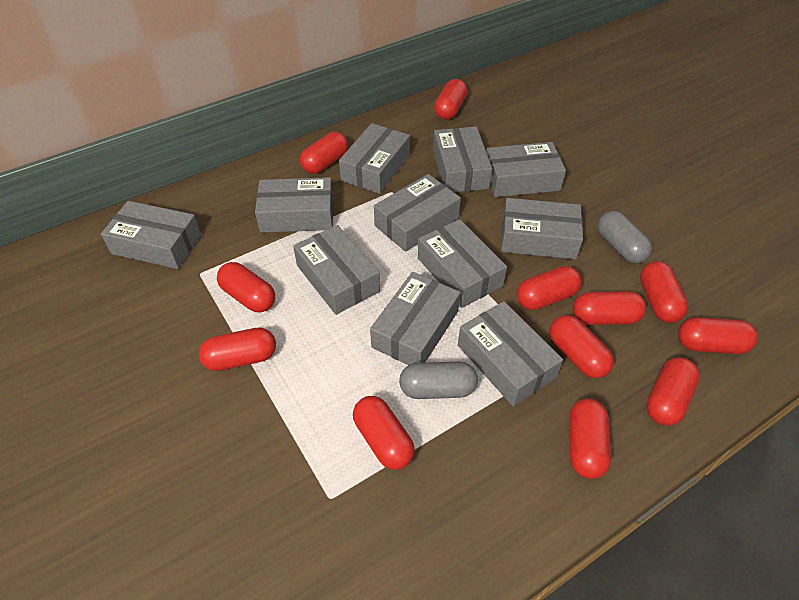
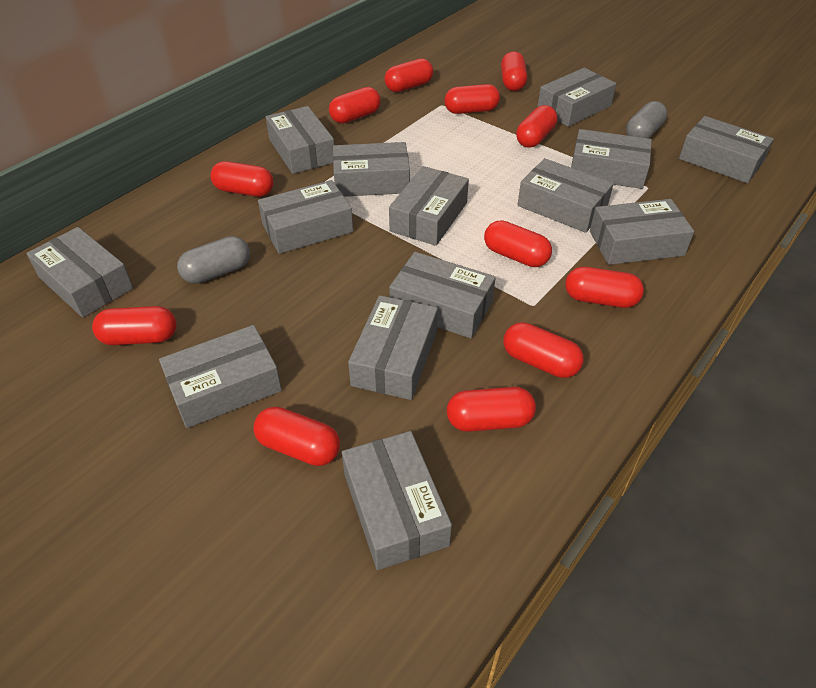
grey box: 11 -> 14

